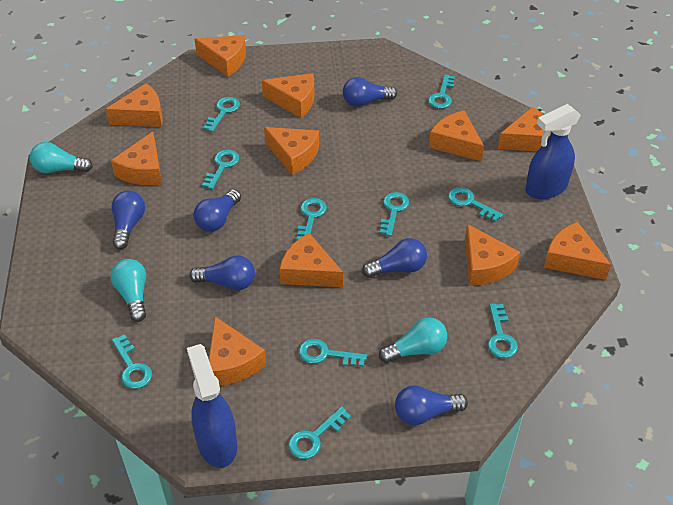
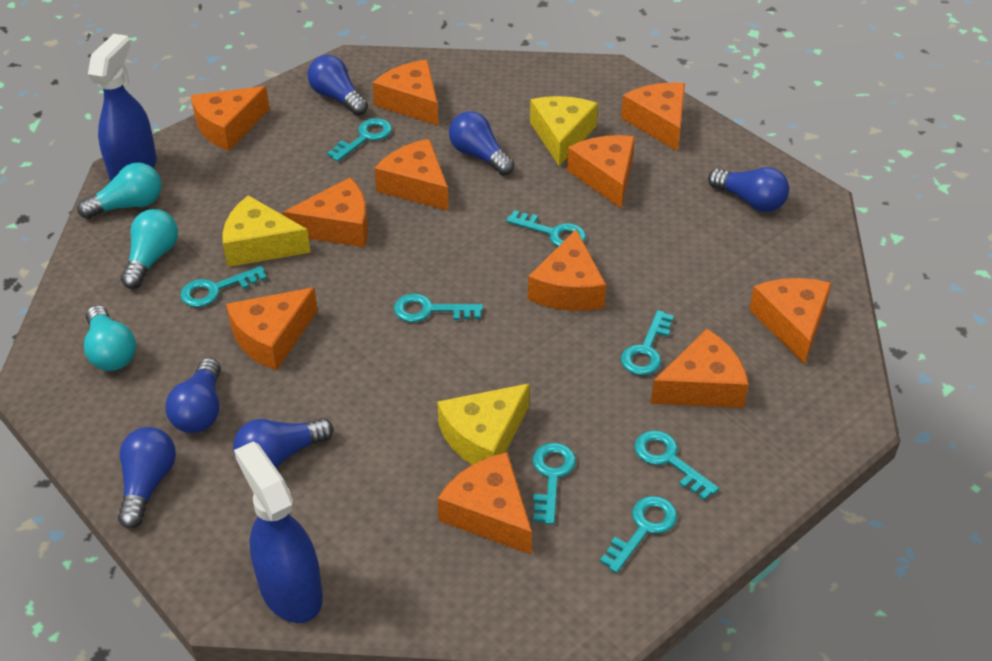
turquoise key: 10 -> 8
yellow cheese: 0 -> 3

